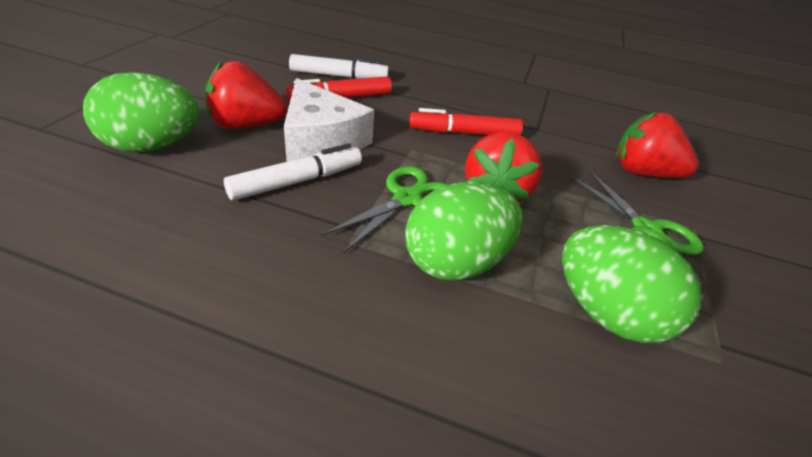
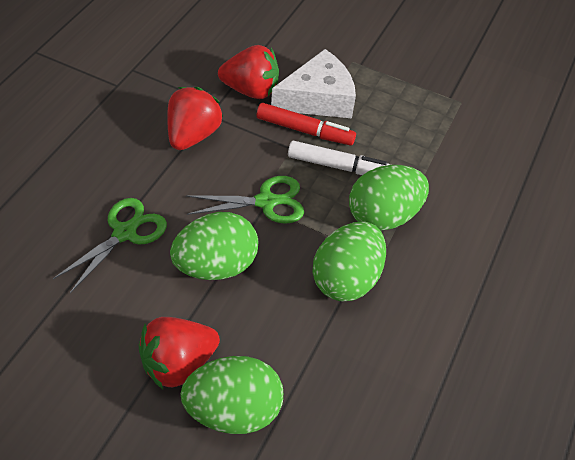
green egg: 3 -> 4
red marker: 2 -> 1
white marker: 2 -> 1

